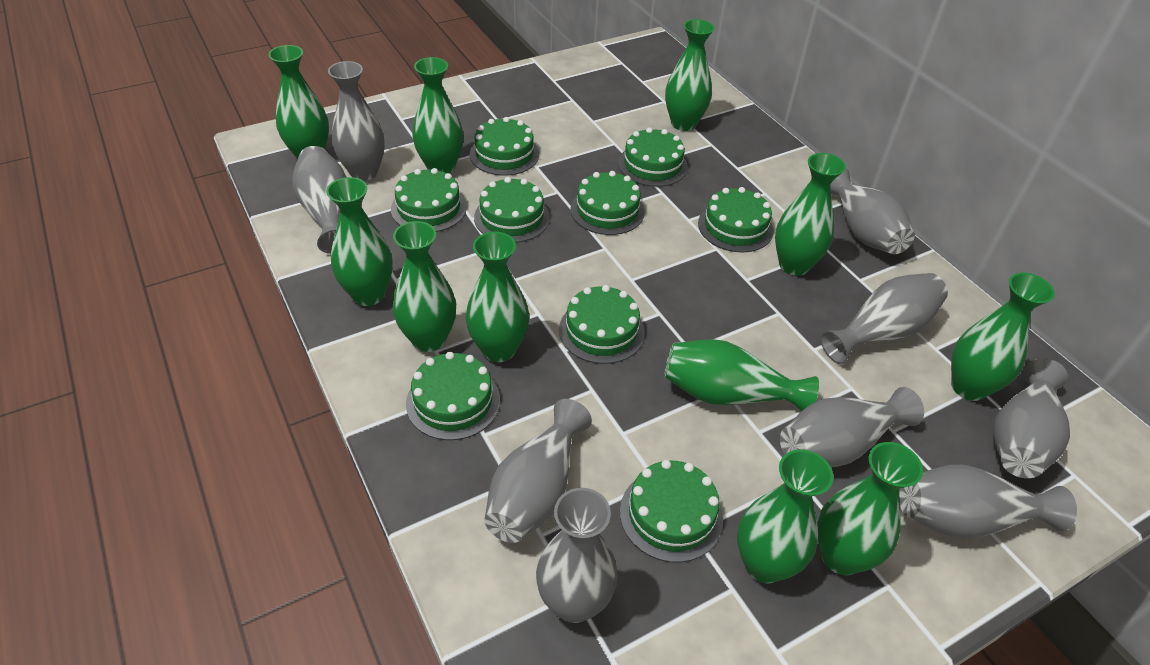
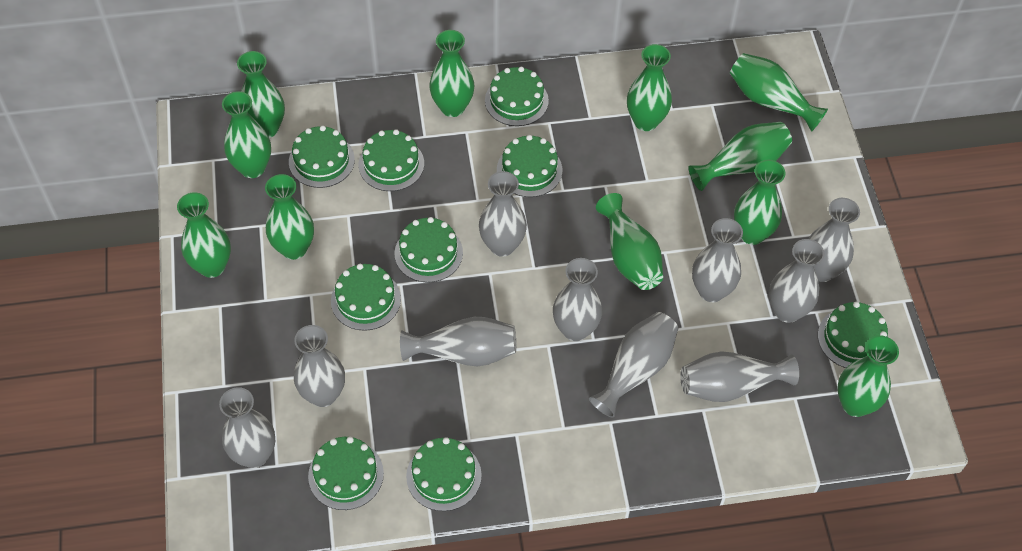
grey vase: 9 -> 10

